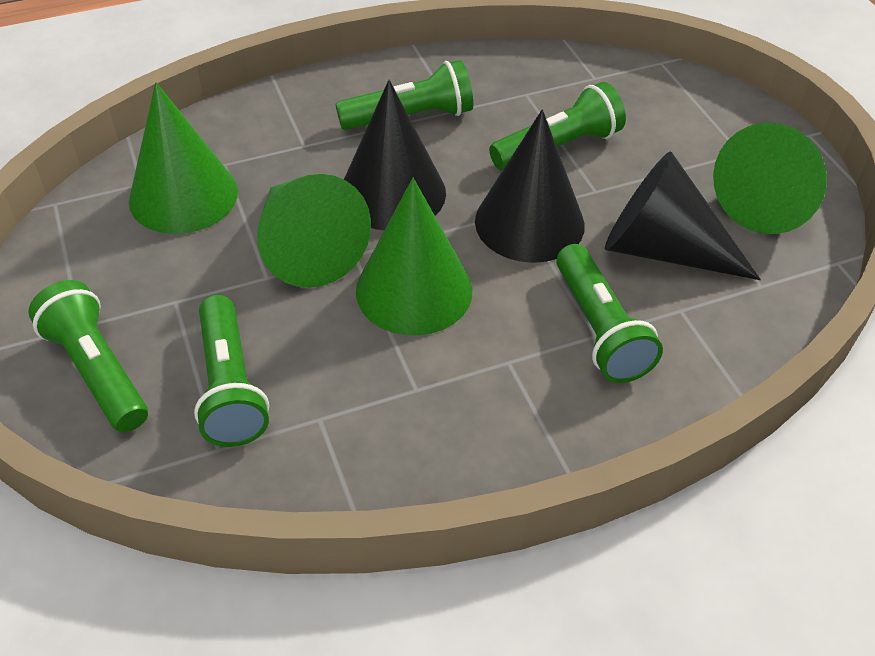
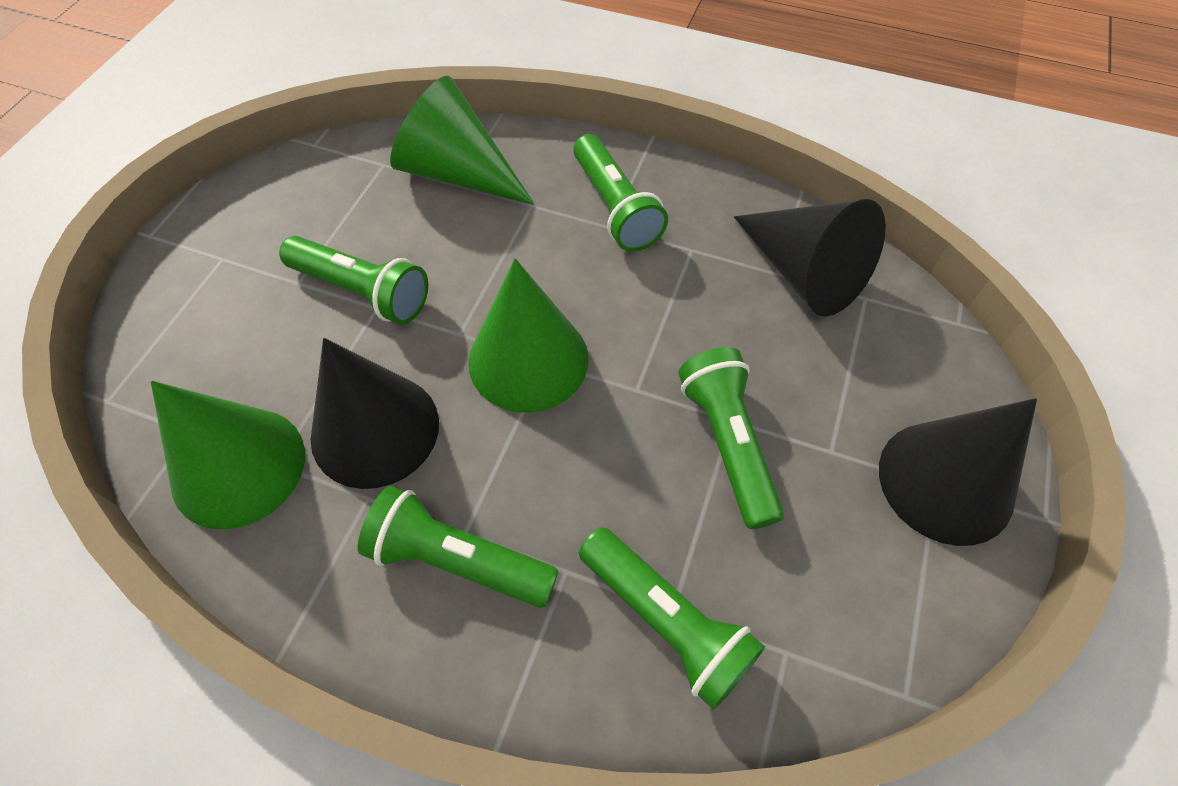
green cone: 4 -> 3

